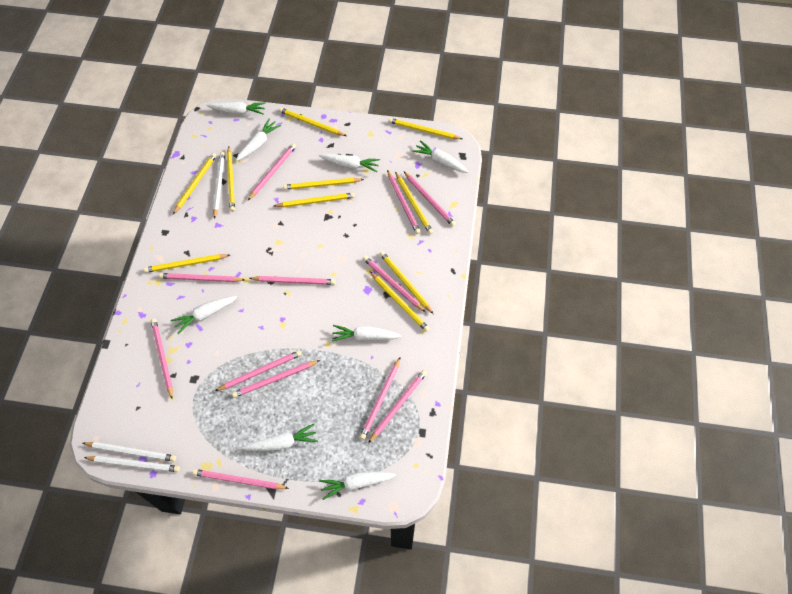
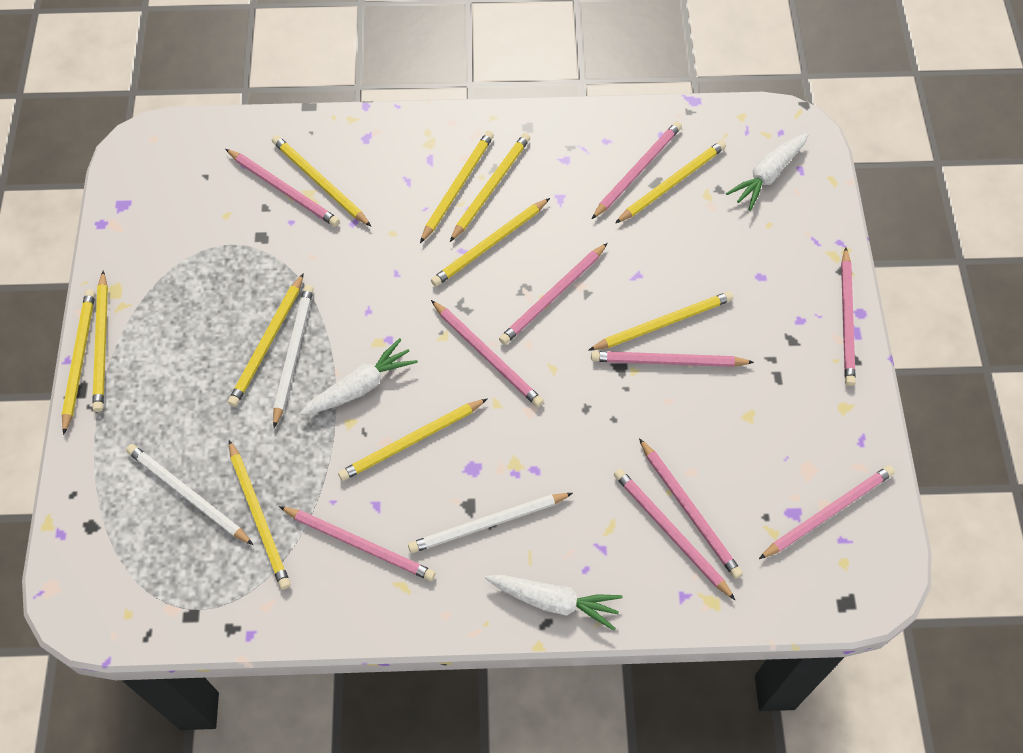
pink pencil: 12 -> 10
white carrot: 8 -> 3
yellow pencil: 10 -> 11

